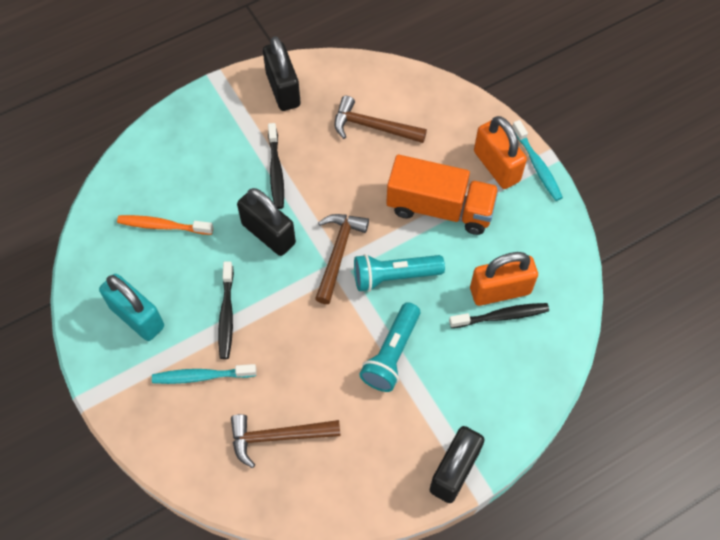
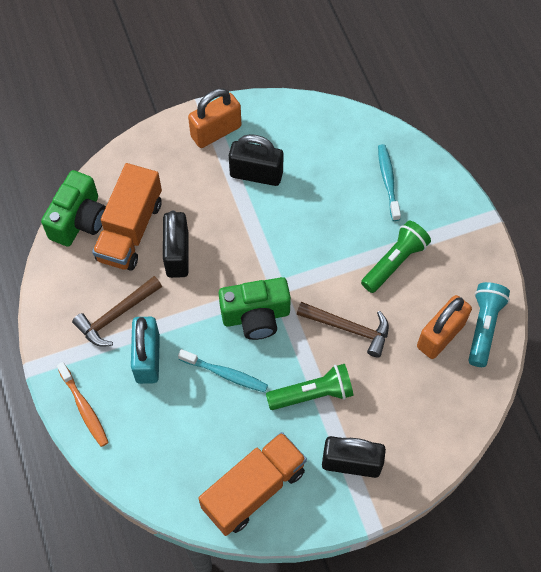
black toothbrush: 3 -> 0
brown hammer: 3 -> 2
green camera: 0 -> 2
green flashlight: 0 -> 2
orange truck: 1 -> 2
turquoise flashlight: 2 -> 1

